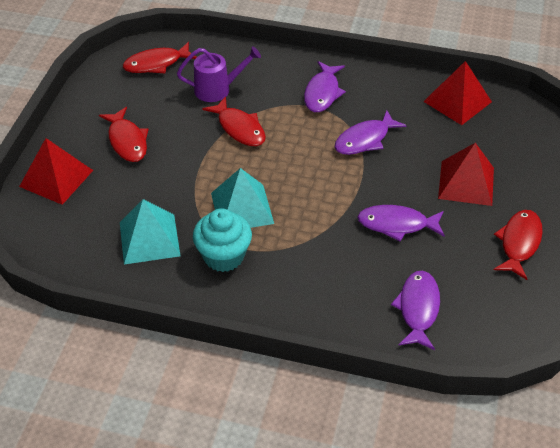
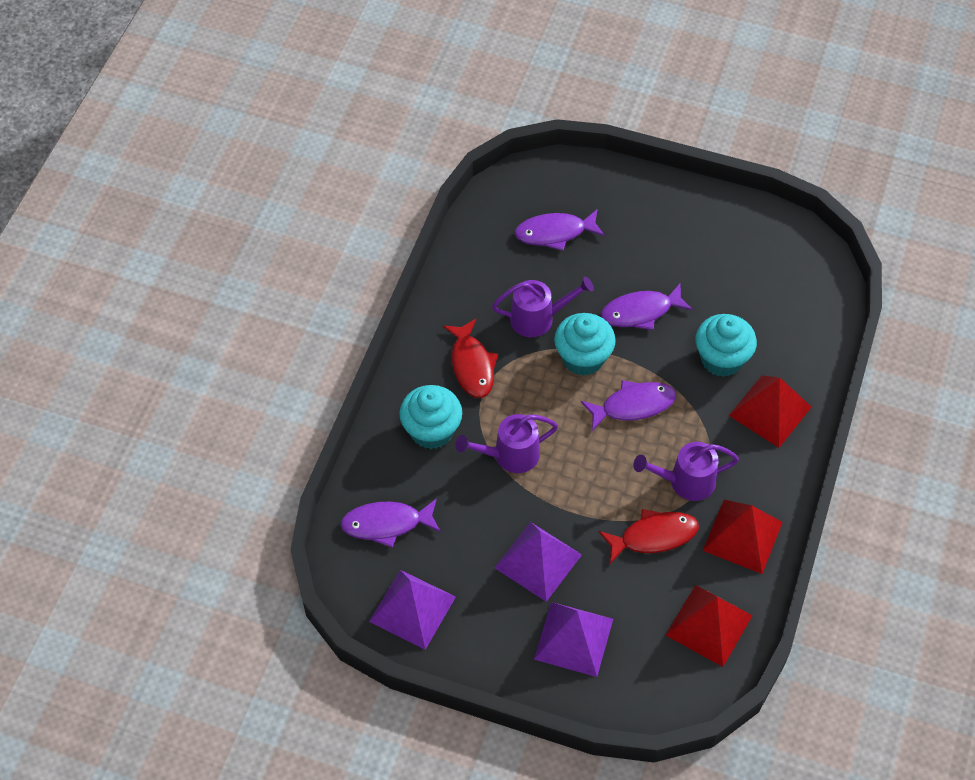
purple pyramid: 0 -> 3
purple watering can: 1 -> 3
red fish: 4 -> 2
turquoise cupcake: 1 -> 3
turquoise pyramid: 2 -> 0

